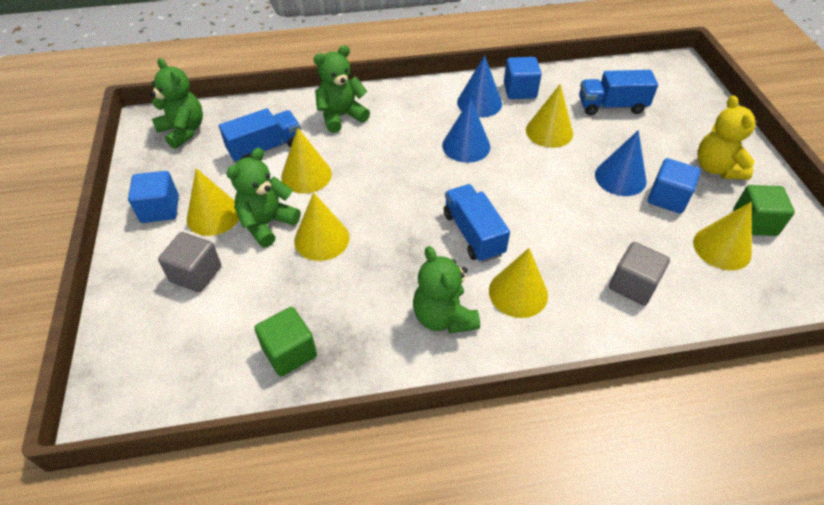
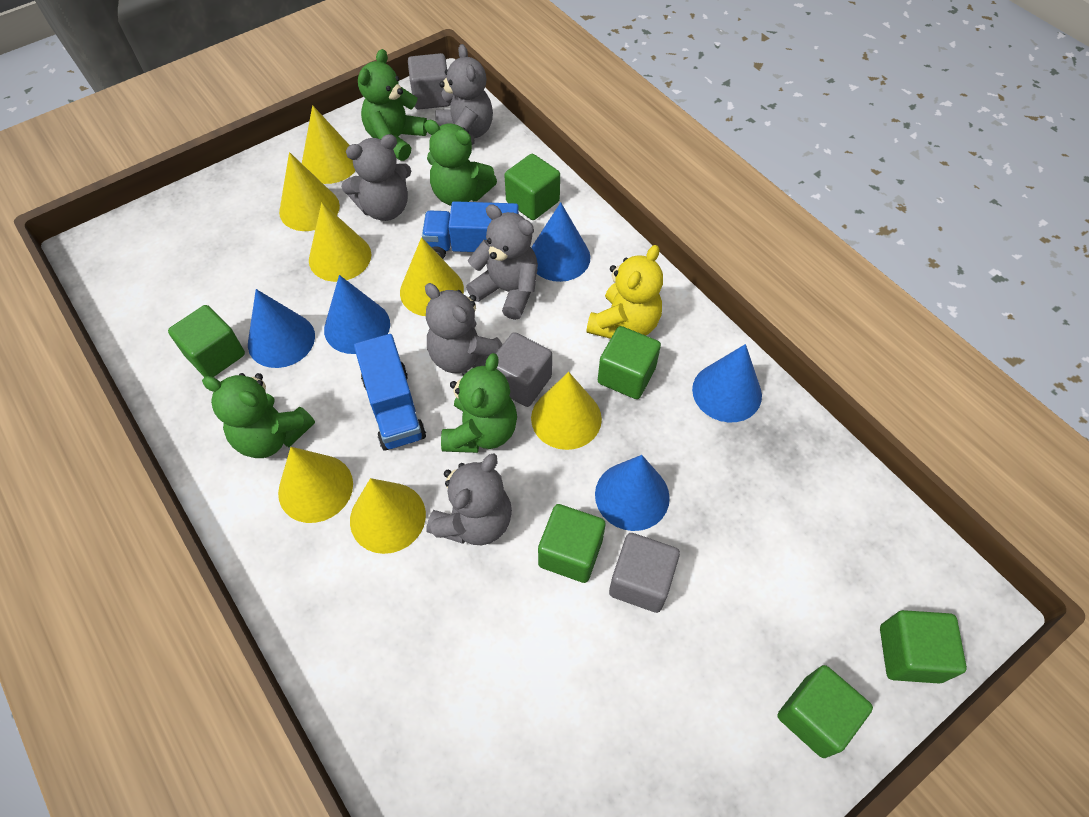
blue cone: 3 -> 5
blue cube: 3 -> 0
blue truck: 3 -> 2
green cube: 2 -> 6
grey cube: 2 -> 3
grey teddy bear: 0 -> 5
yellow cone: 6 -> 7

